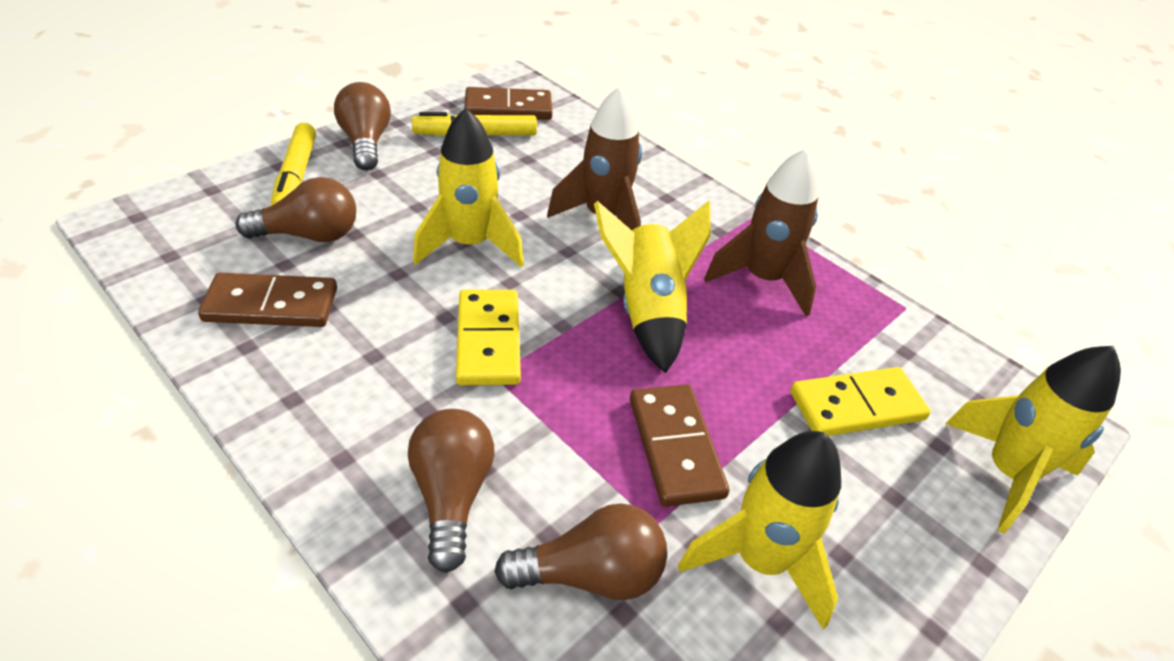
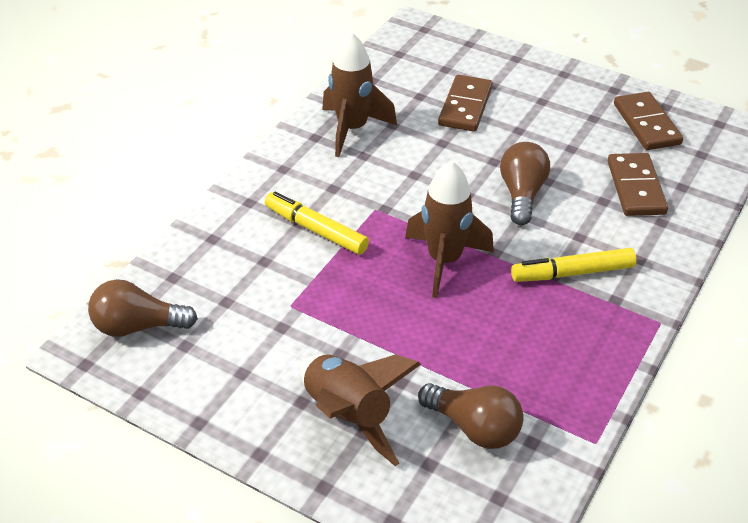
brown light bulb: 4 -> 3
brown rocket: 2 -> 3
yellow domino: 2 -> 0
yellow rocket: 4 -> 0

